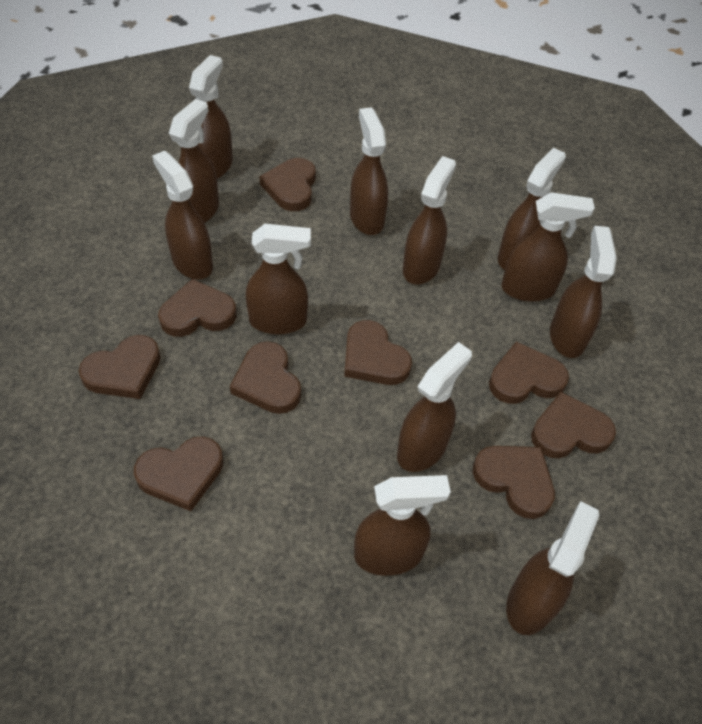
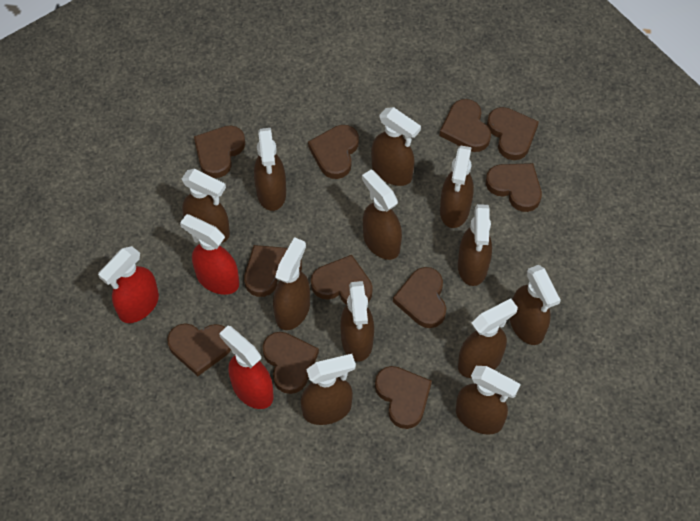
brown heart: 9 -> 11
red spray bottle: 0 -> 3

